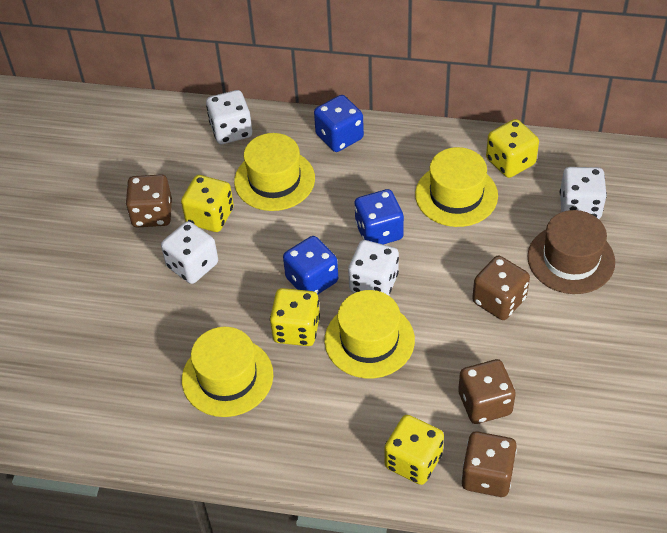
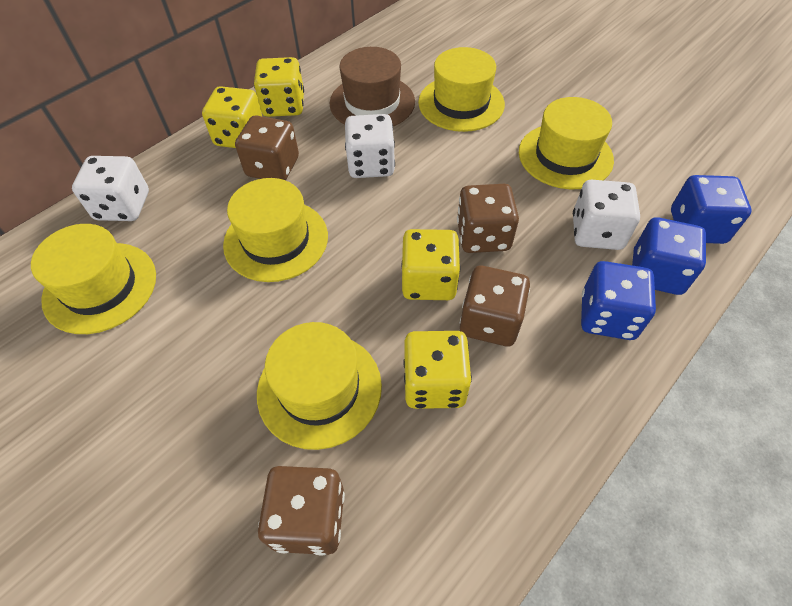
white dice: 4 -> 3
yellow hat: 4 -> 5

